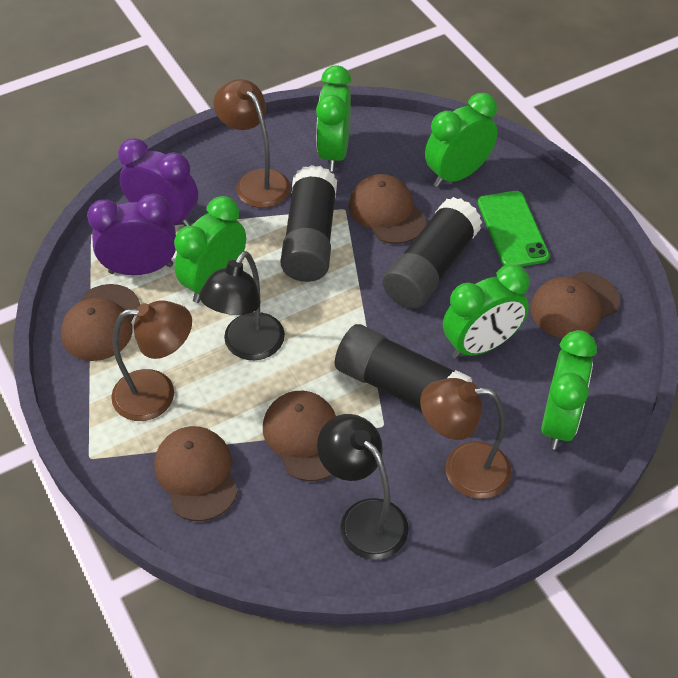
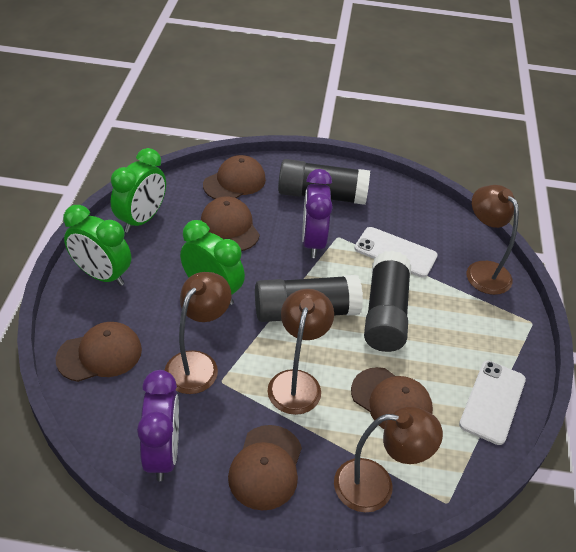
black lamp: 2 -> 0
brown lamp: 3 -> 4
green clock: 5 -> 3
green phone: 1 -> 0
white phone: 0 -> 2

